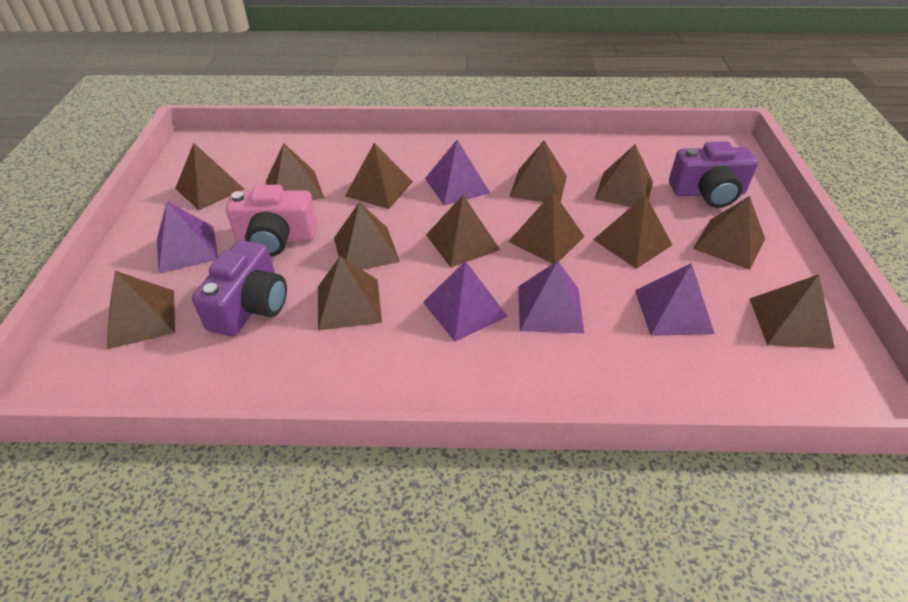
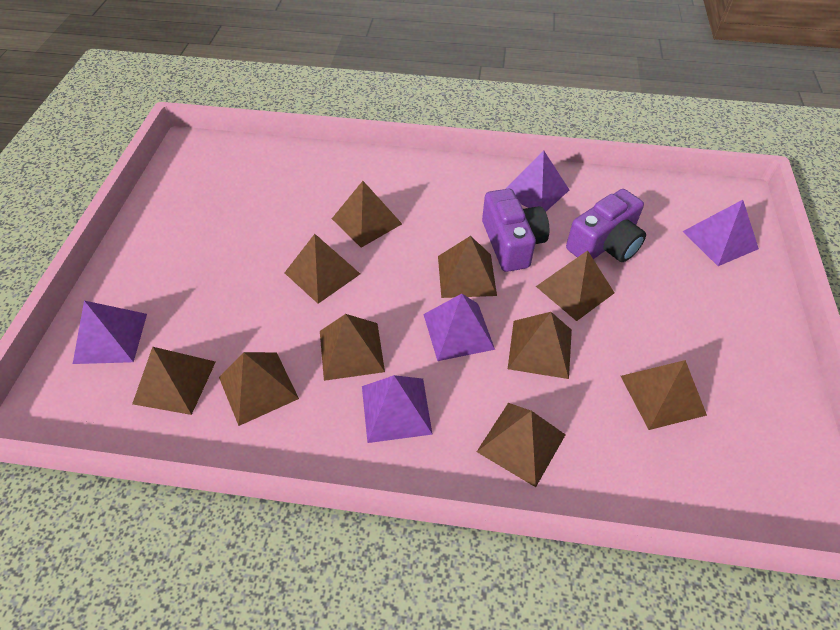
brown pyramid: 13 -> 10
pink camera: 1 -> 0

